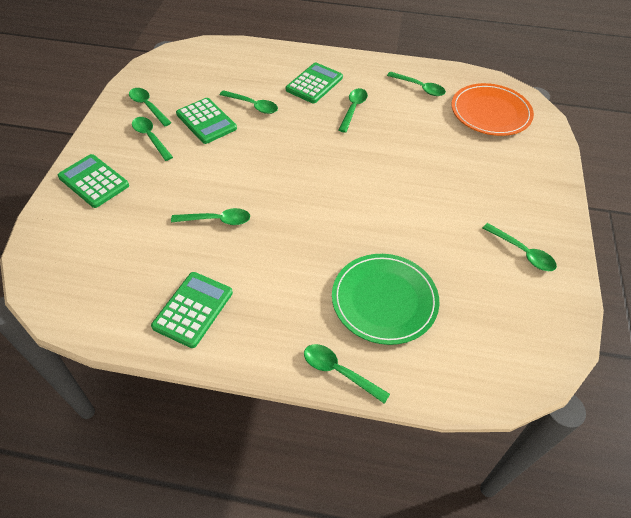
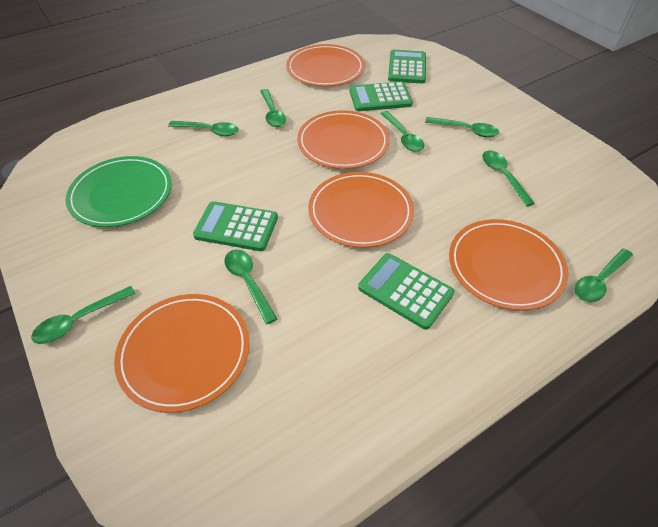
orange plate: 1 -> 5

